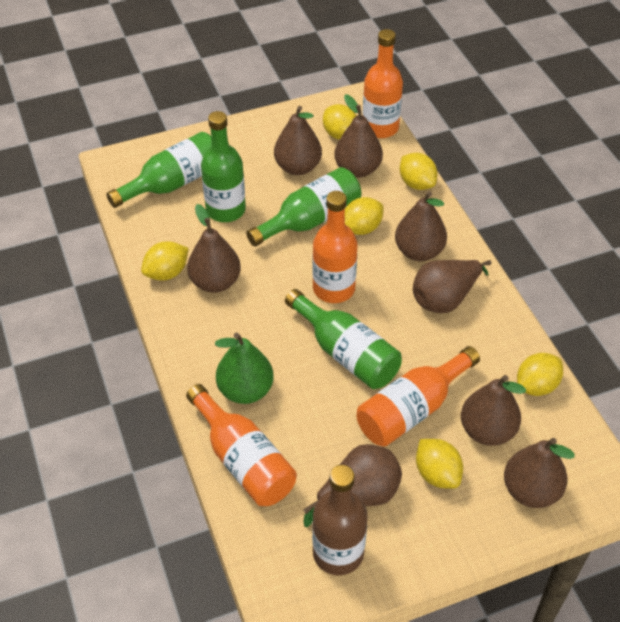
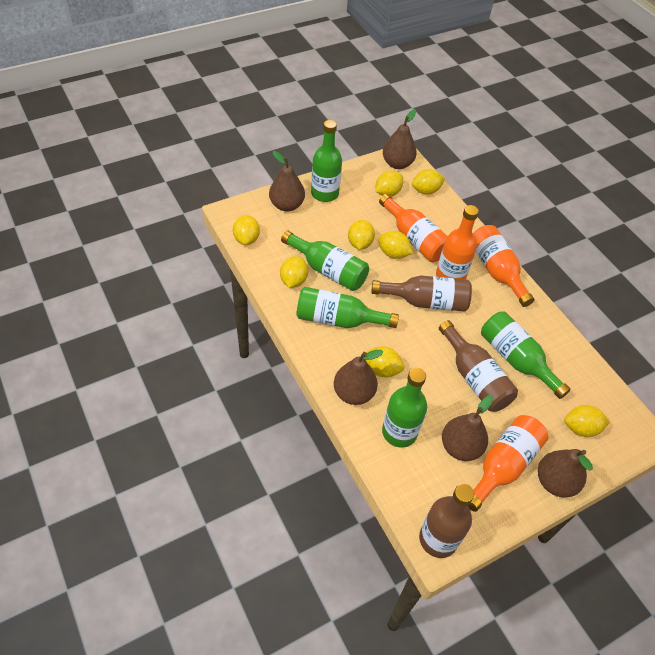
brown bottle: 1 -> 3
brown pear: 8 -> 5
green bottle: 4 -> 5
green pear: 1 -> 0
yellow lemon: 6 -> 8

